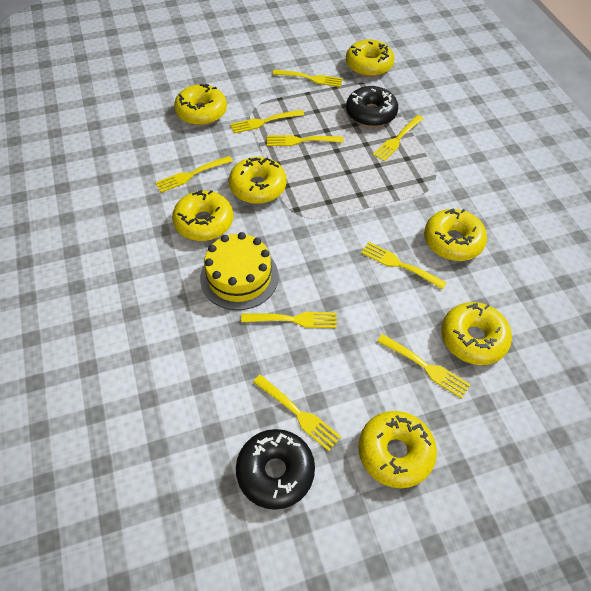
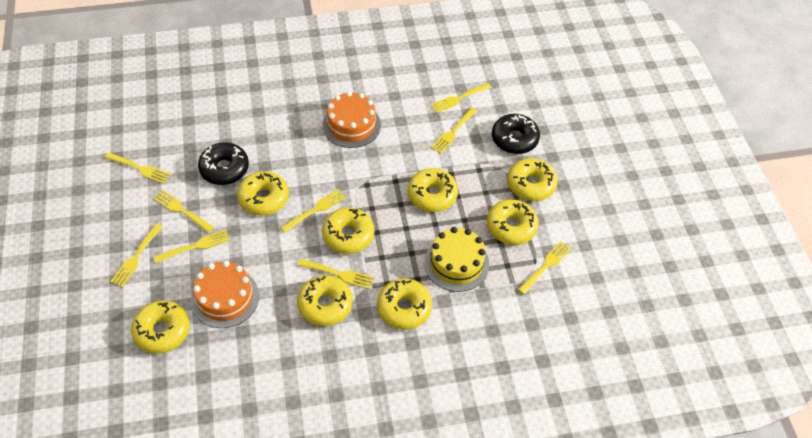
orange cake: 0 -> 2
yellow donut: 7 -> 8

